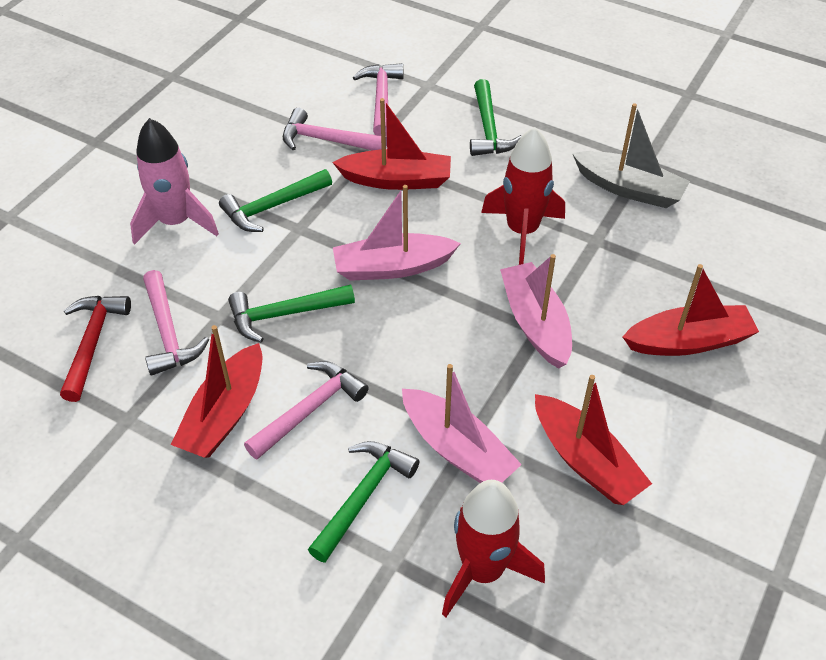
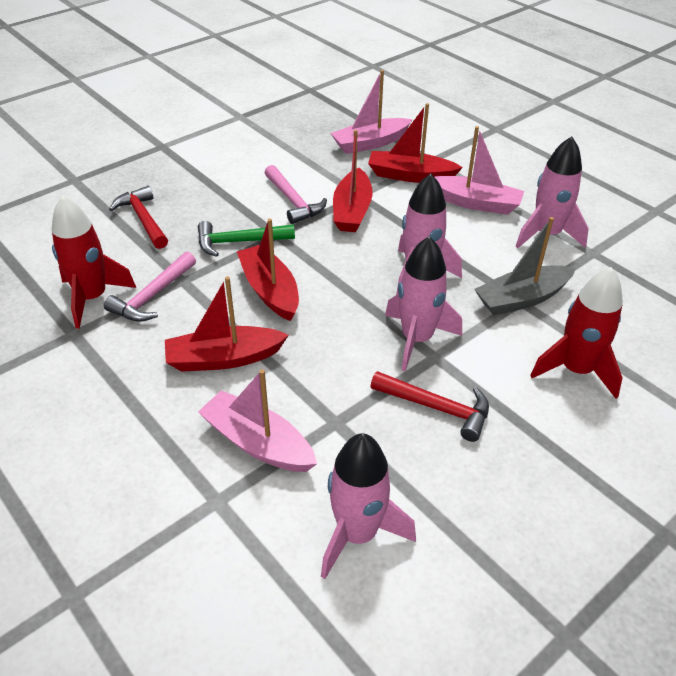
green hammer: 4 -> 1
pink hammer: 4 -> 2
pink rocket: 1 -> 4
red hammer: 1 -> 2

